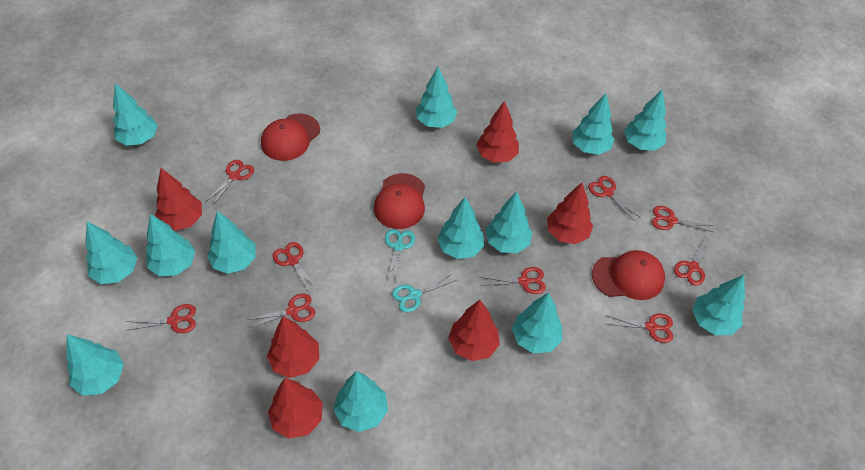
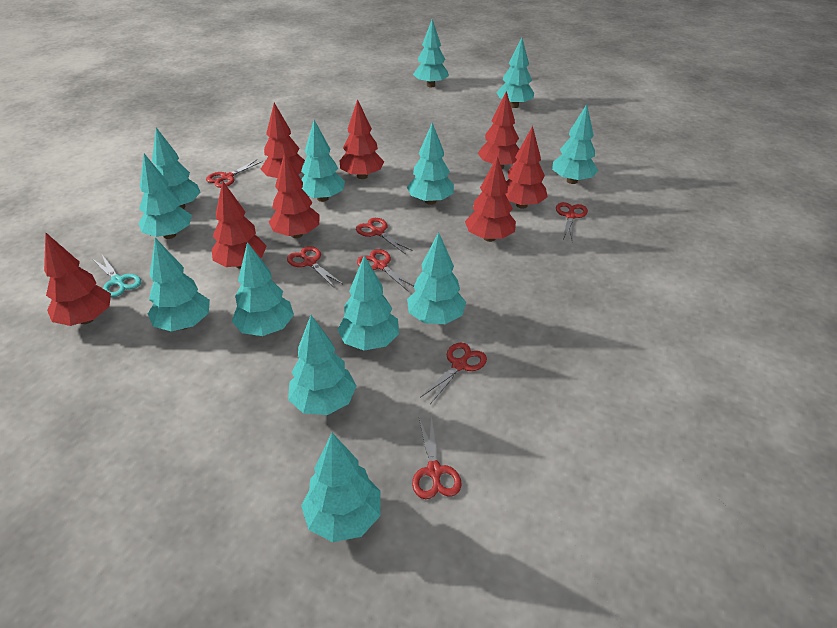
red cap: 3 -> 0
red scissors: 9 -> 7
red tree: 6 -> 8
turquoise scissors: 2 -> 1

